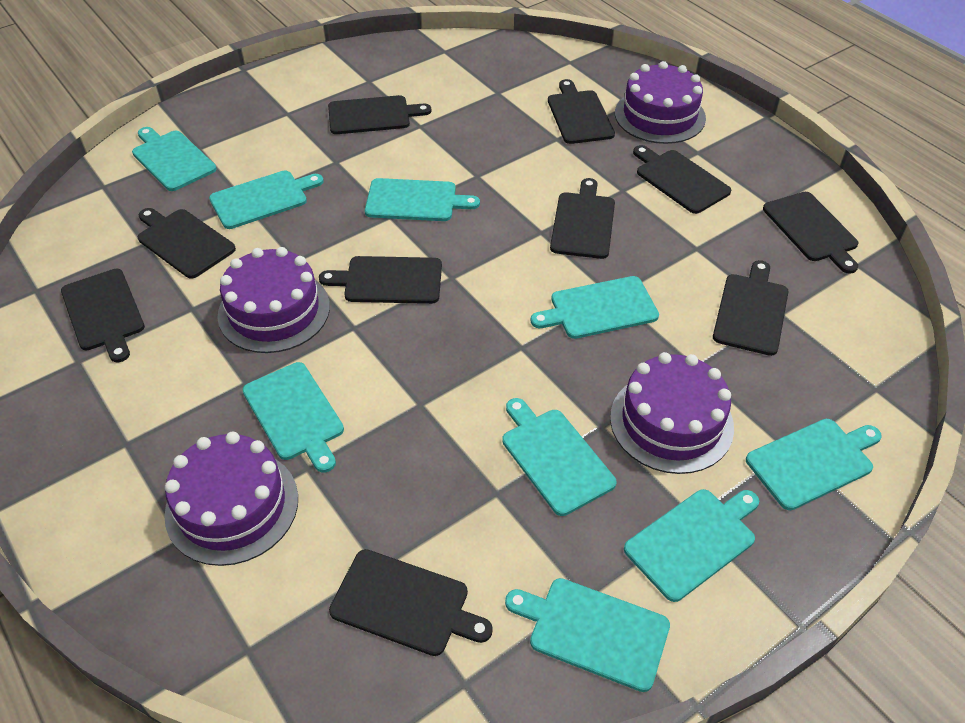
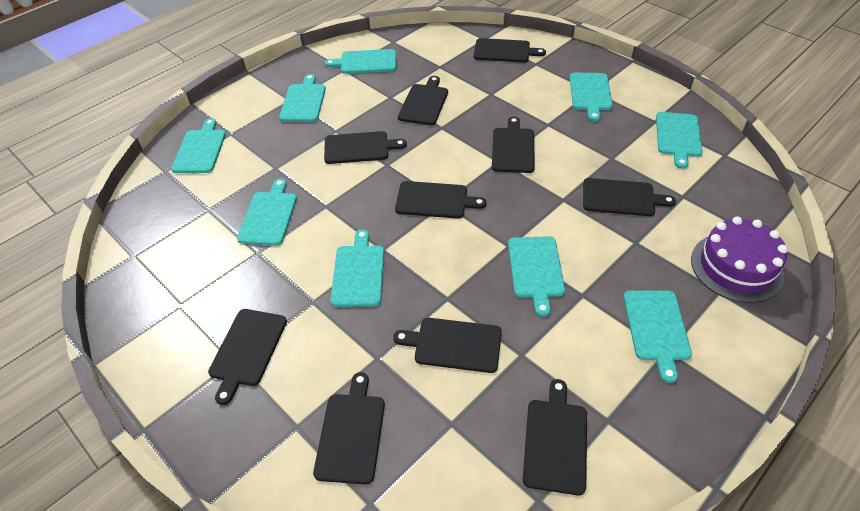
purple cake: 4 -> 1

